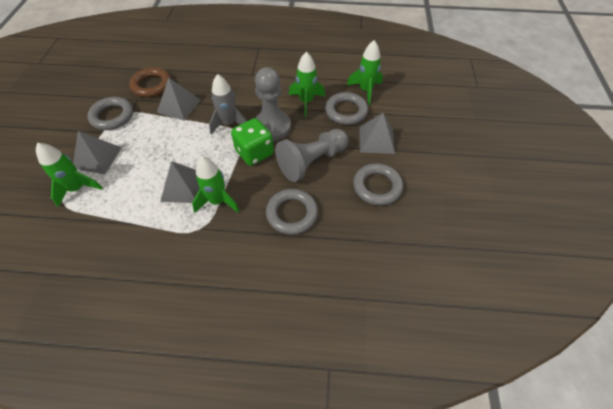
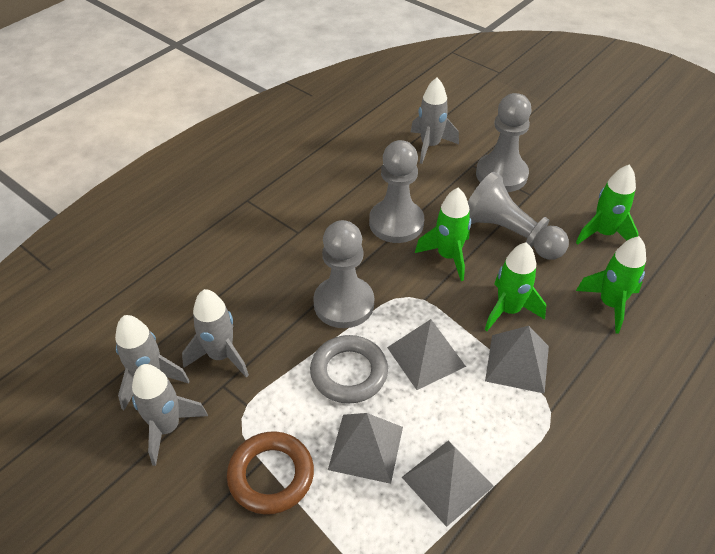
green dice: 1 -> 0
grey pawn: 2 -> 4
grey ring: 4 -> 1
grey rocket: 1 -> 4

